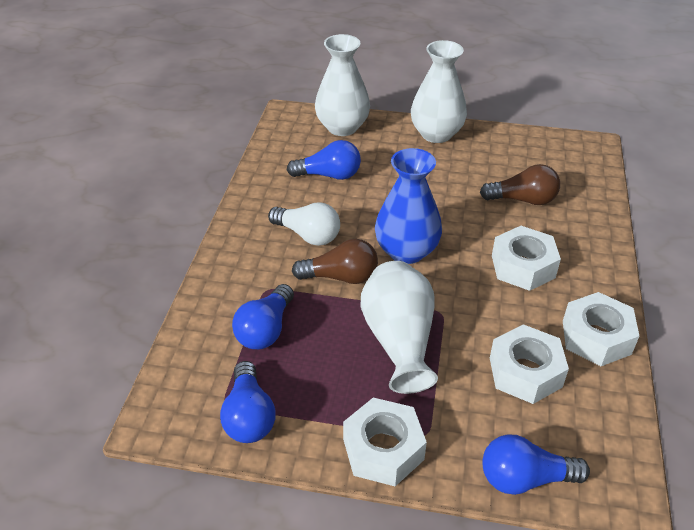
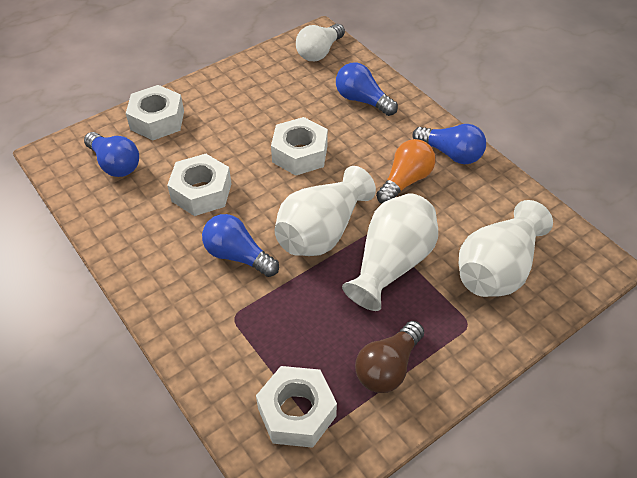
blue vase: 1 -> 0
brown light bulb: 2 -> 1
orange light bulb: 0 -> 1

